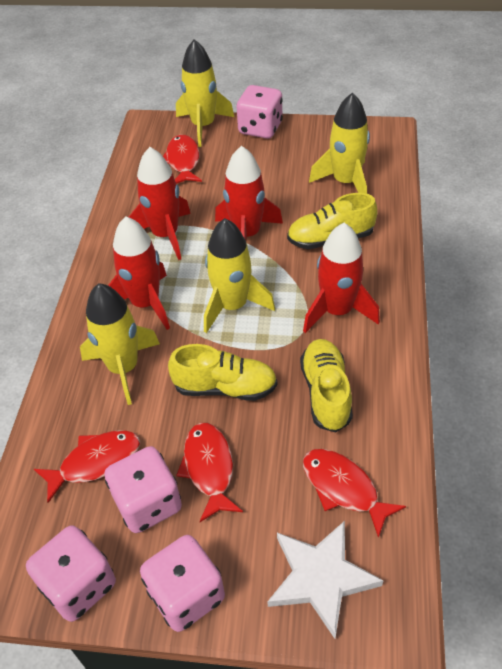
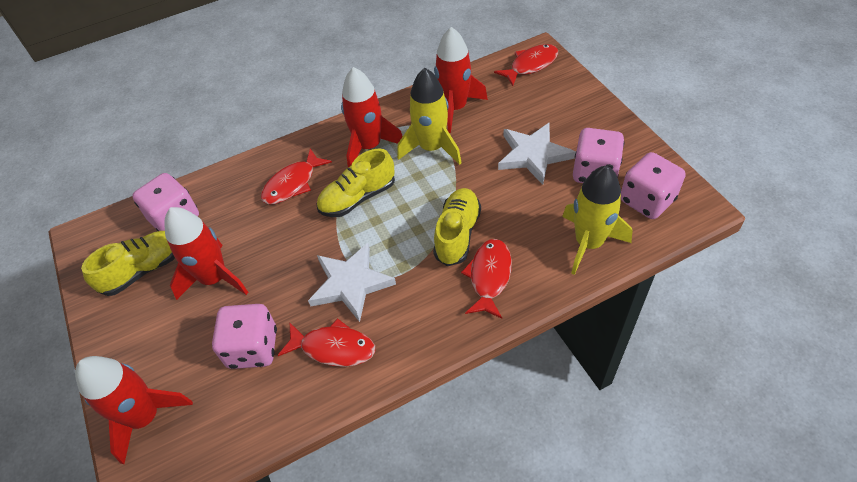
white star: 1 -> 2
yellow rocket: 4 -> 2

